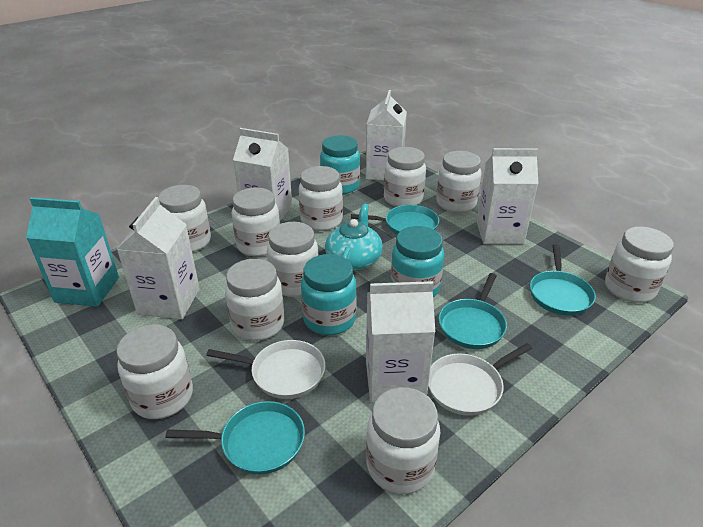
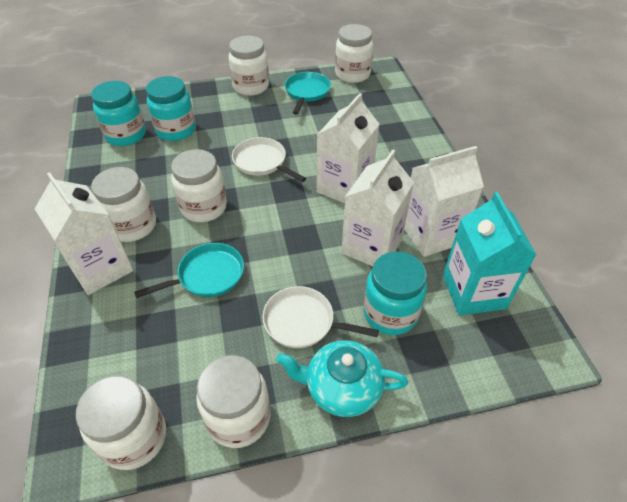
turquoise pan: 4 -> 2
white carton: 5 -> 4
white jar: 10 -> 6

